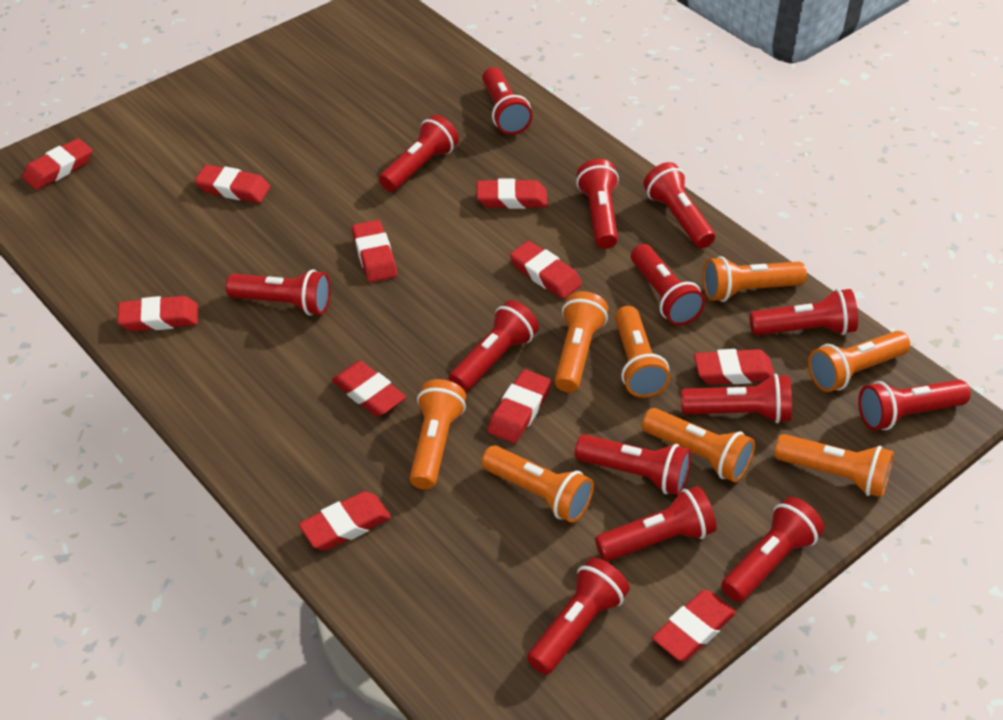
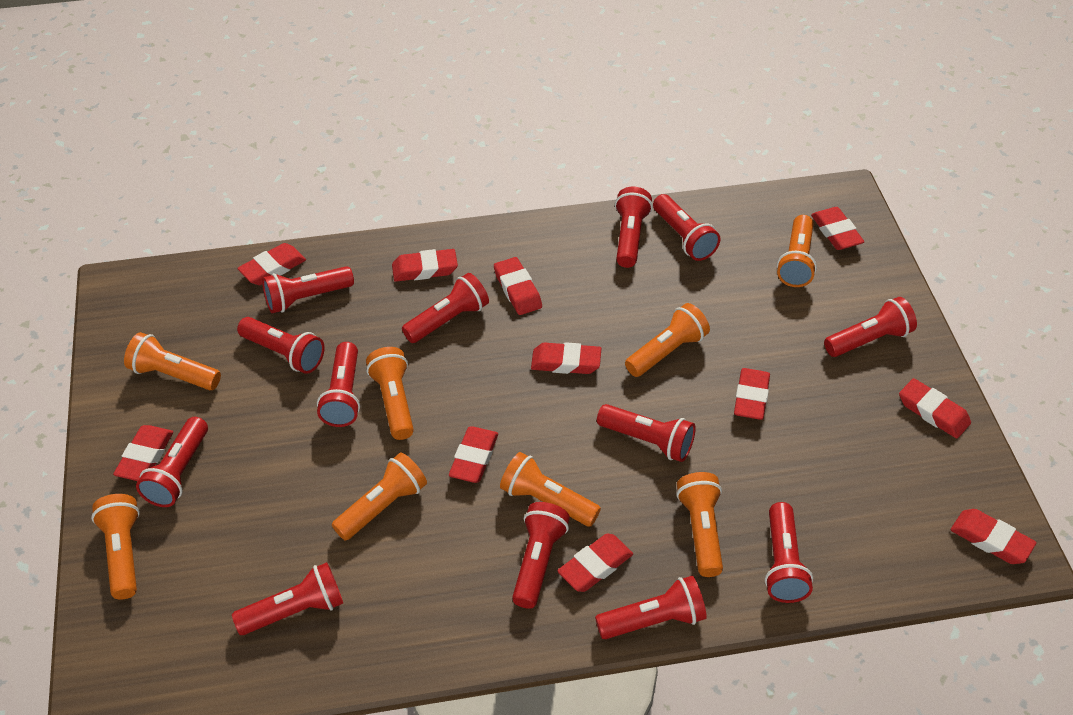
red flashlight: 14 -> 13

